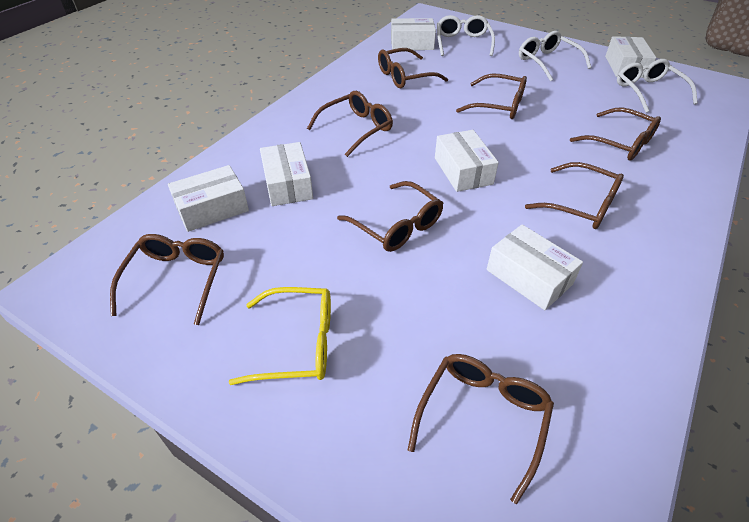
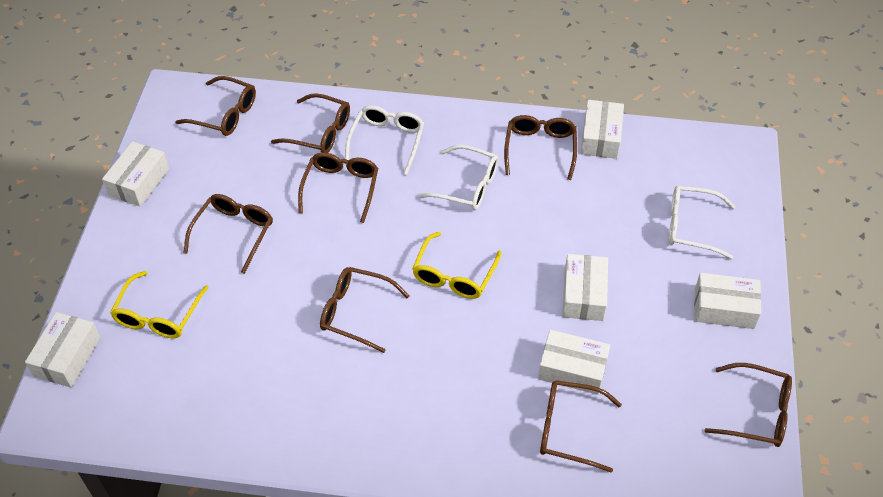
yellow glasses: 1 -> 2

